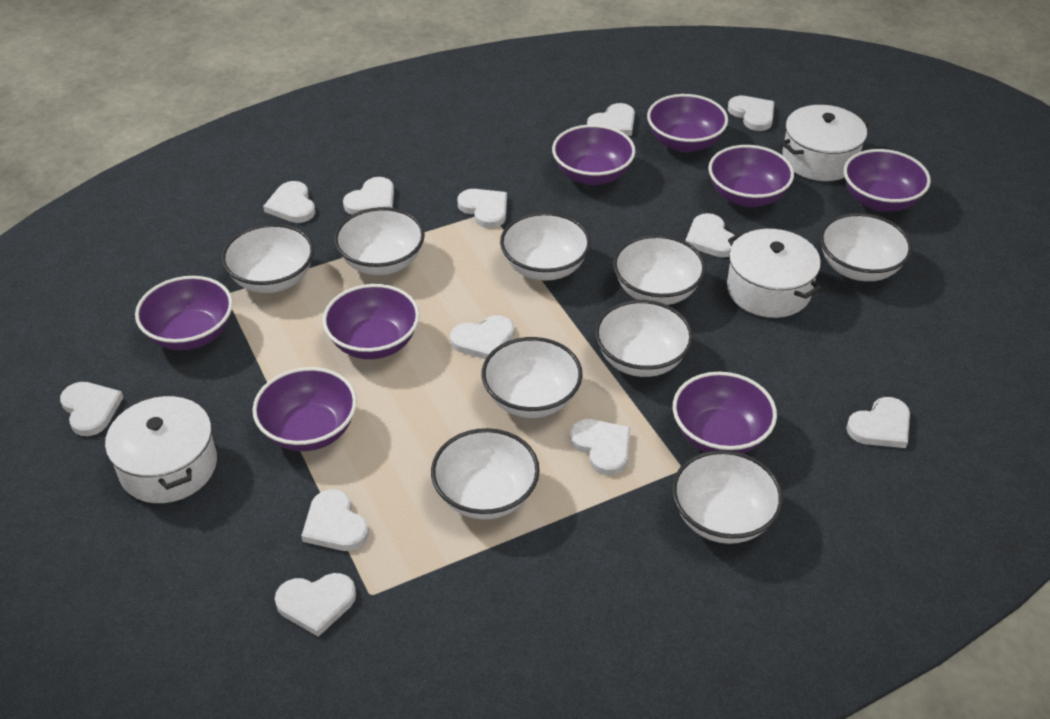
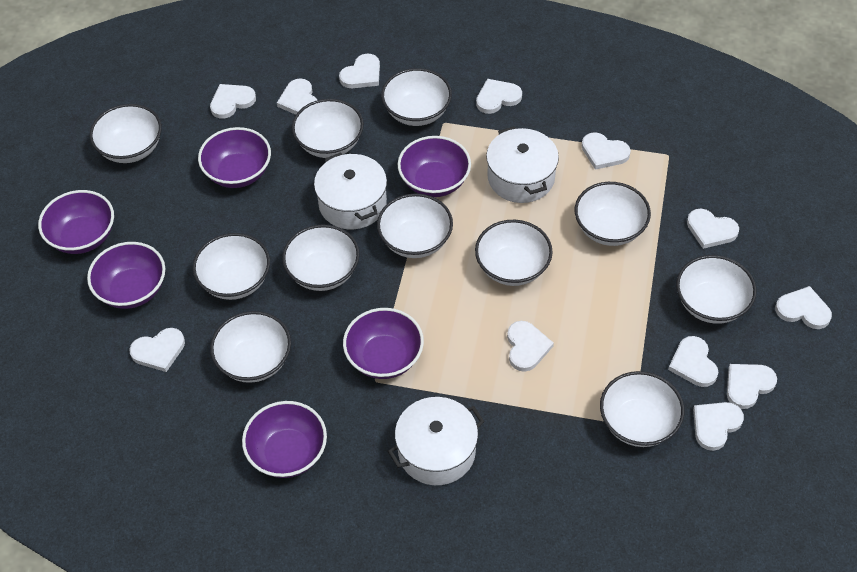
purple bowl: 8 -> 6
white bowl: 9 -> 11

